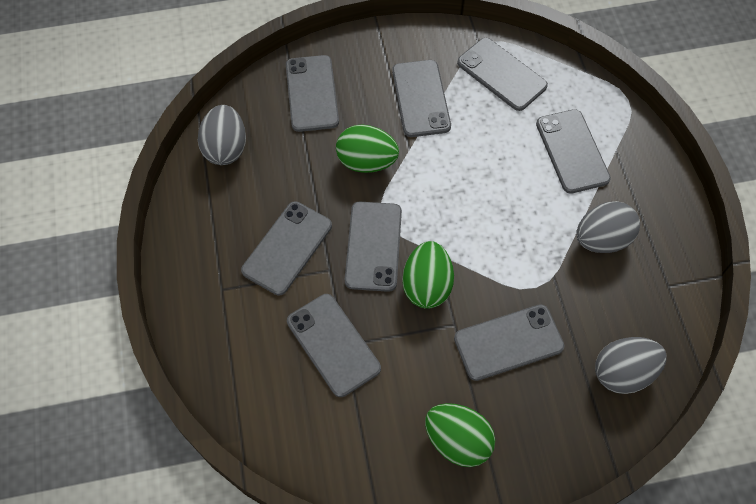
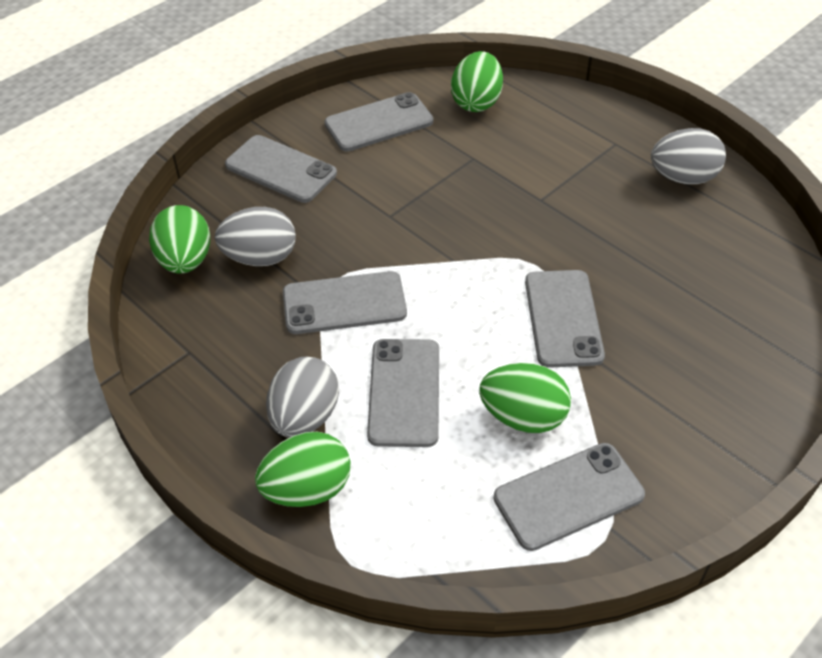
green egg: 3 -> 4
grey phone: 8 -> 6

